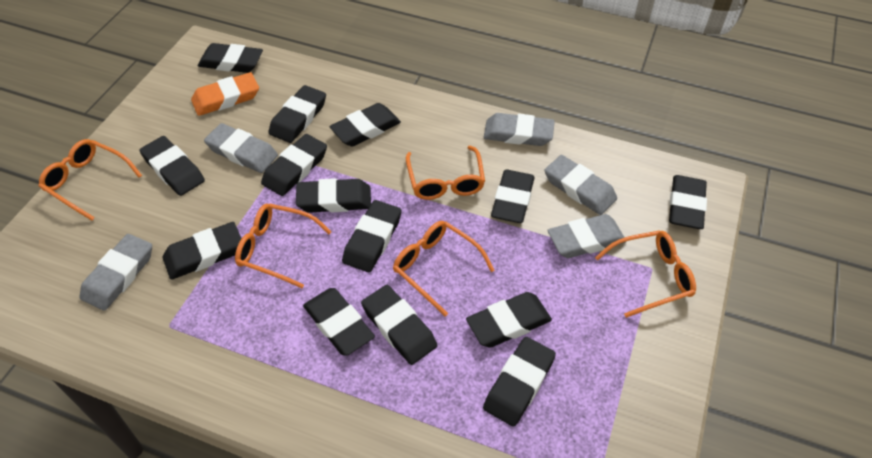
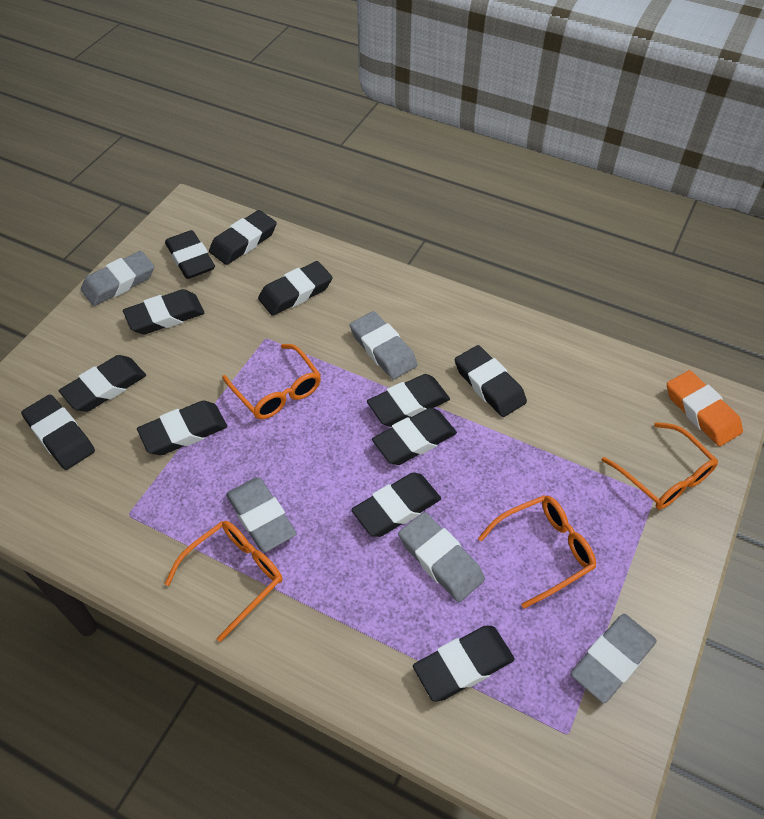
black eraser: 14 -> 12
orange glasses: 5 -> 4

